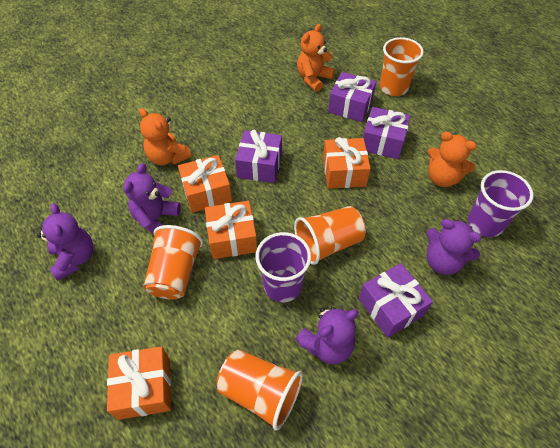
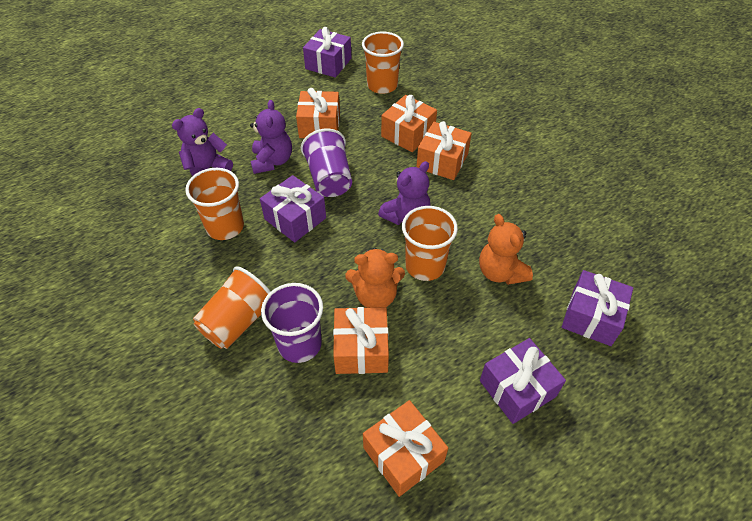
orange gift: 4 -> 5
orange teddy bear: 3 -> 2
purple teddy bear: 4 -> 3

